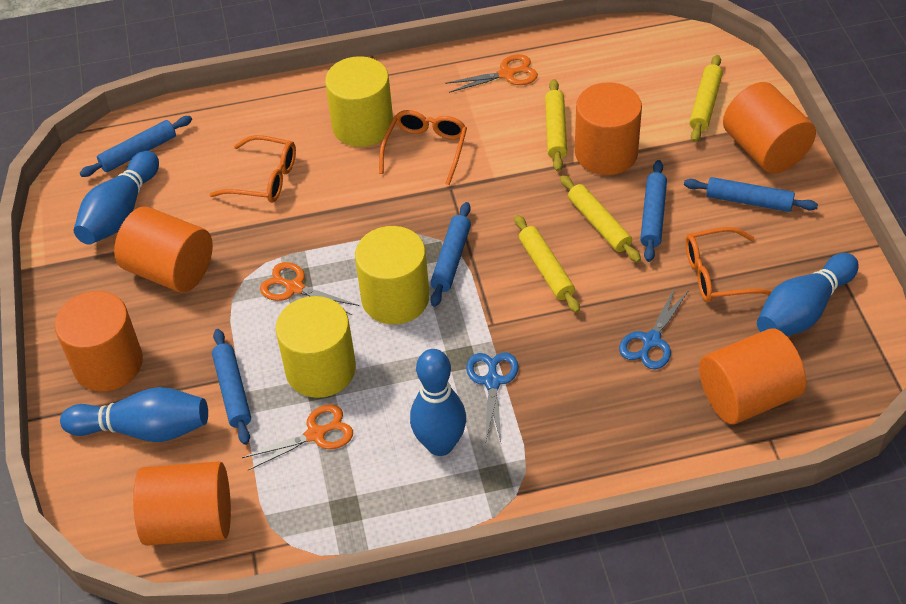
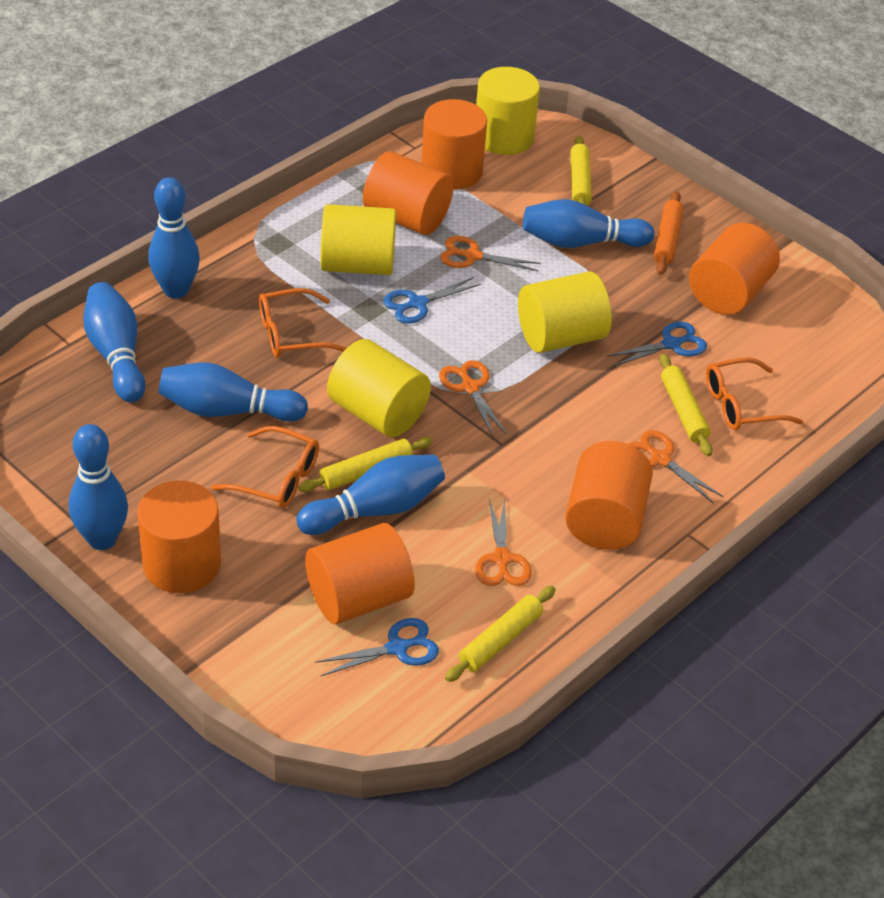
blue bowling pin: 4 -> 6
blue rolling pin: 5 -> 0
blue scissors: 2 -> 3
orange rolling pin: 0 -> 1
orange scissors: 3 -> 4
yellow cylinder: 3 -> 4

